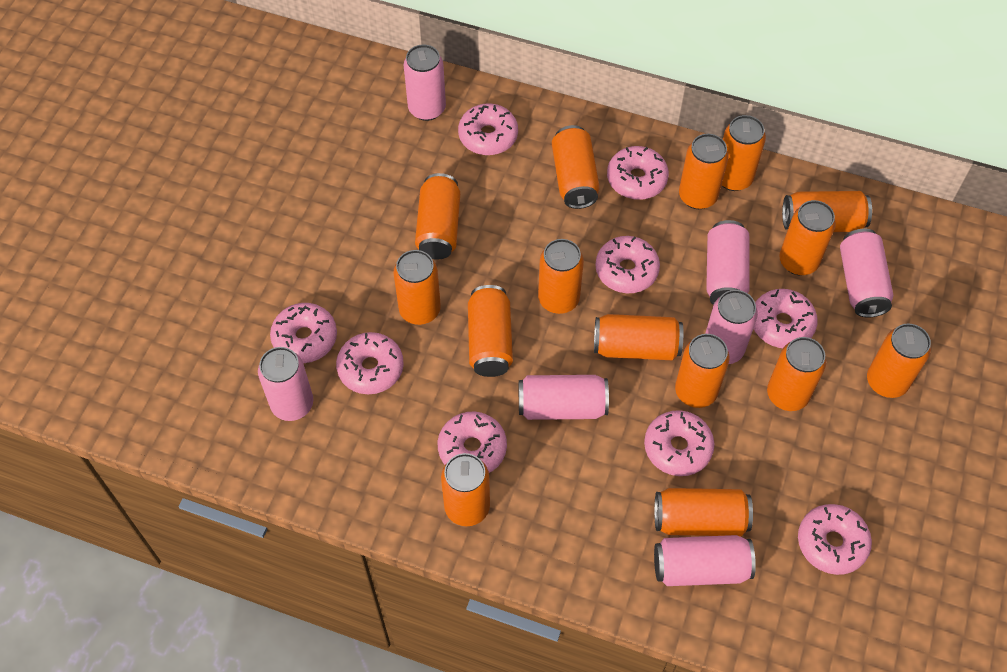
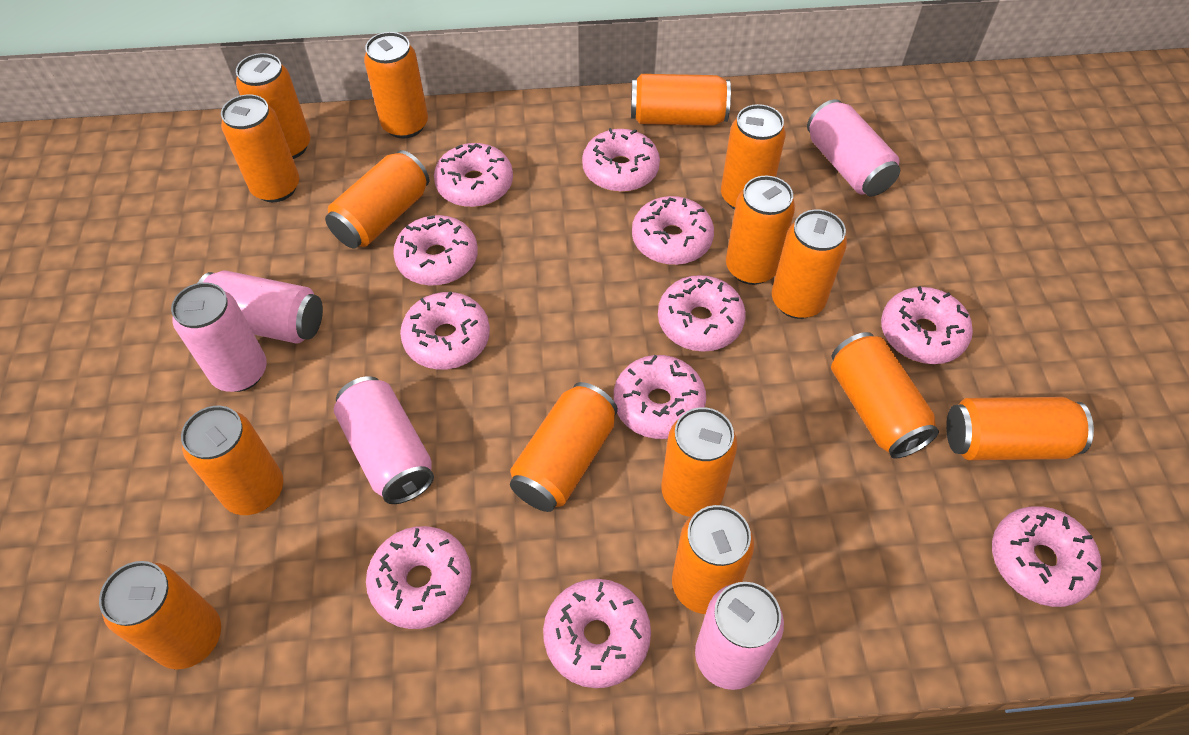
pink can: 7 -> 5
pink donut: 9 -> 11

